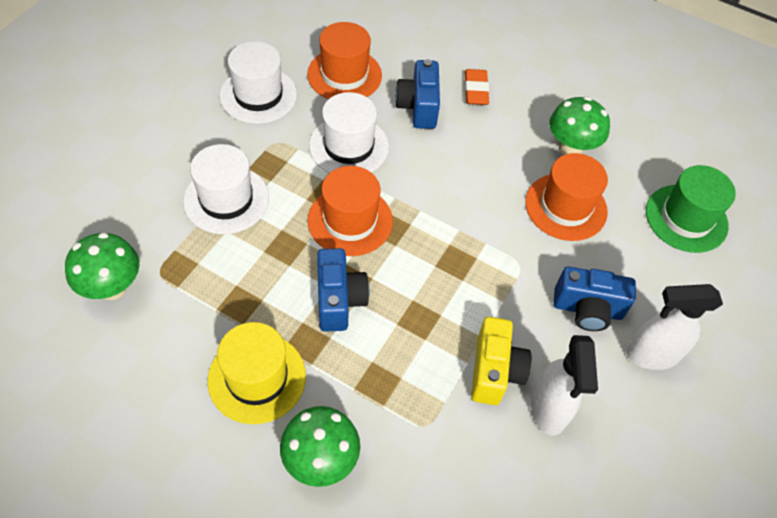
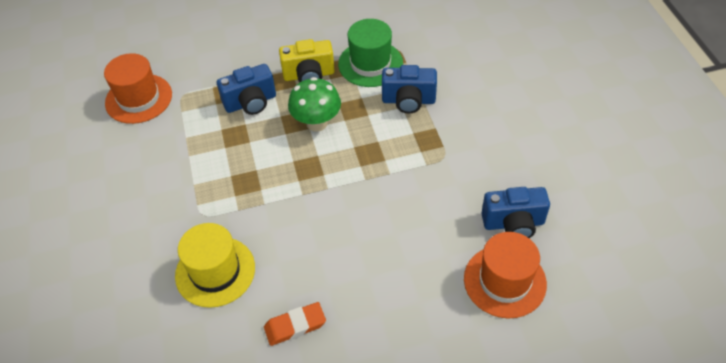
green mushroom: 3 -> 1
orange hat: 3 -> 2
white hat: 3 -> 0
white spray bottle: 2 -> 0

